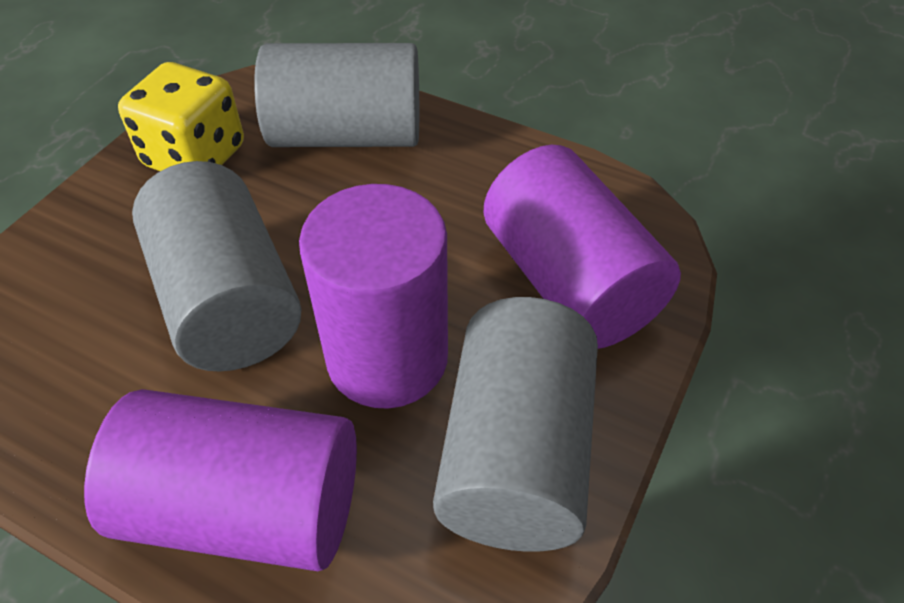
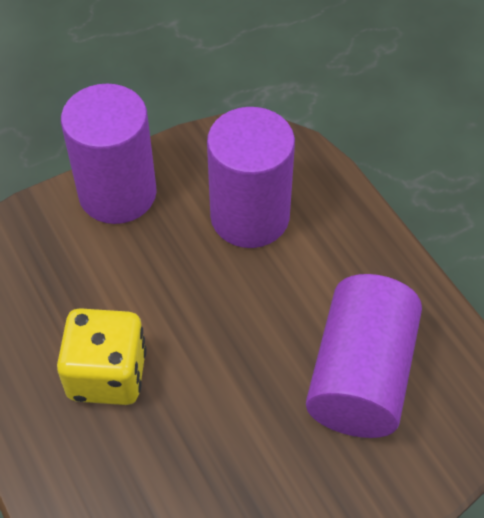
grey cylinder: 3 -> 0

